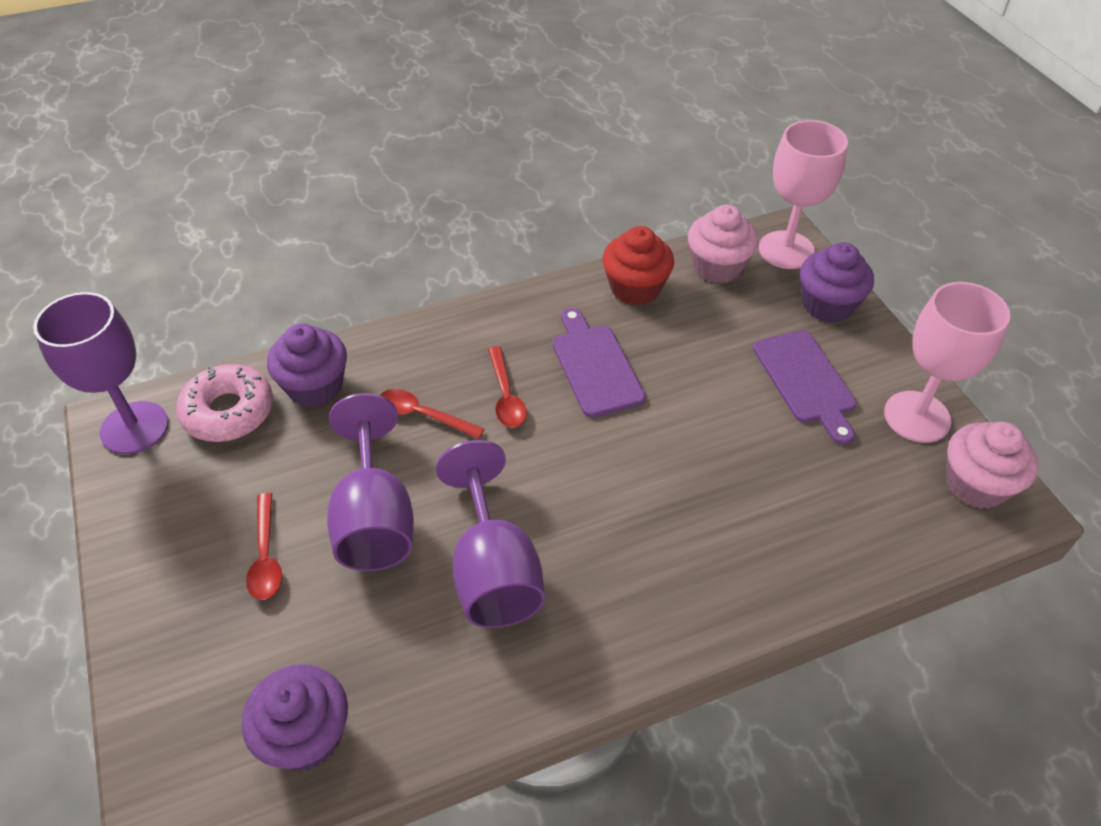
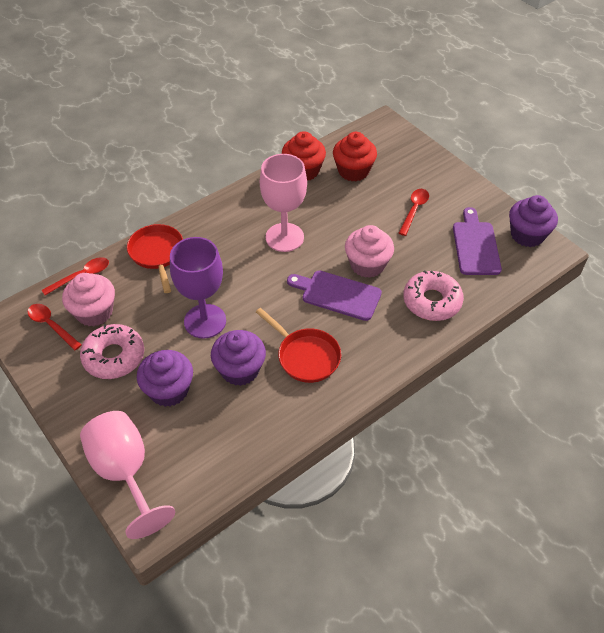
pink donut: 1 -> 2
purple goblet: 3 -> 1
red cupcake: 1 -> 2
red pan: 0 -> 2

